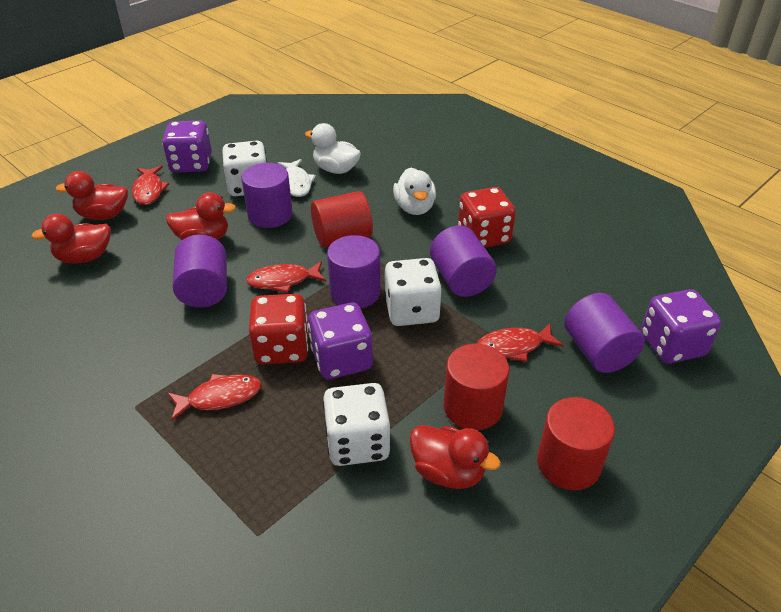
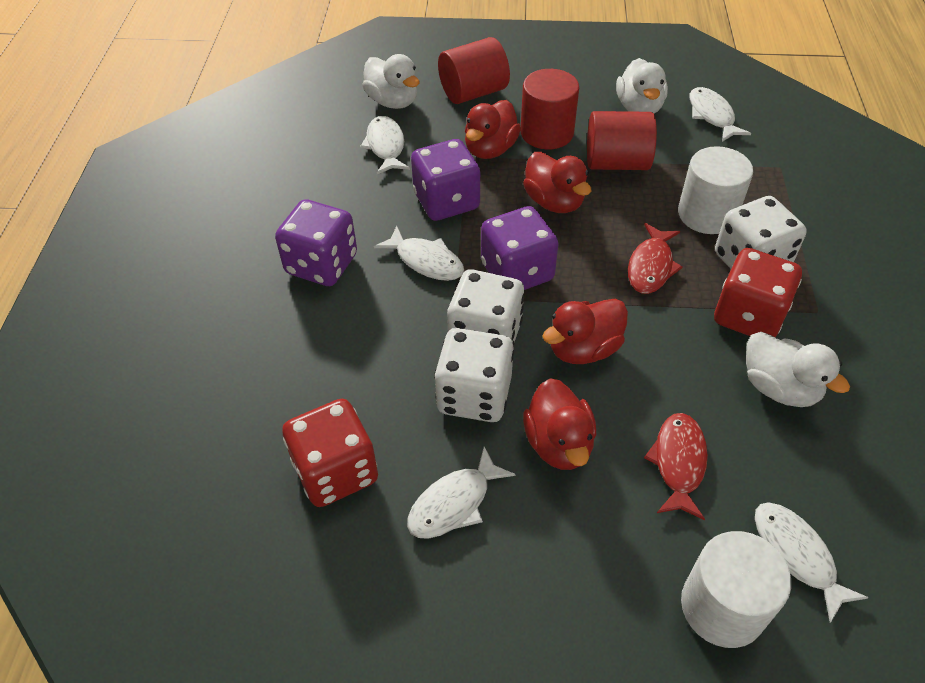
purple cylinder: 5 -> 0
red fish: 4 -> 2
white cylinder: 0 -> 2
white duck: 2 -> 3
white fish: 1 -> 5

